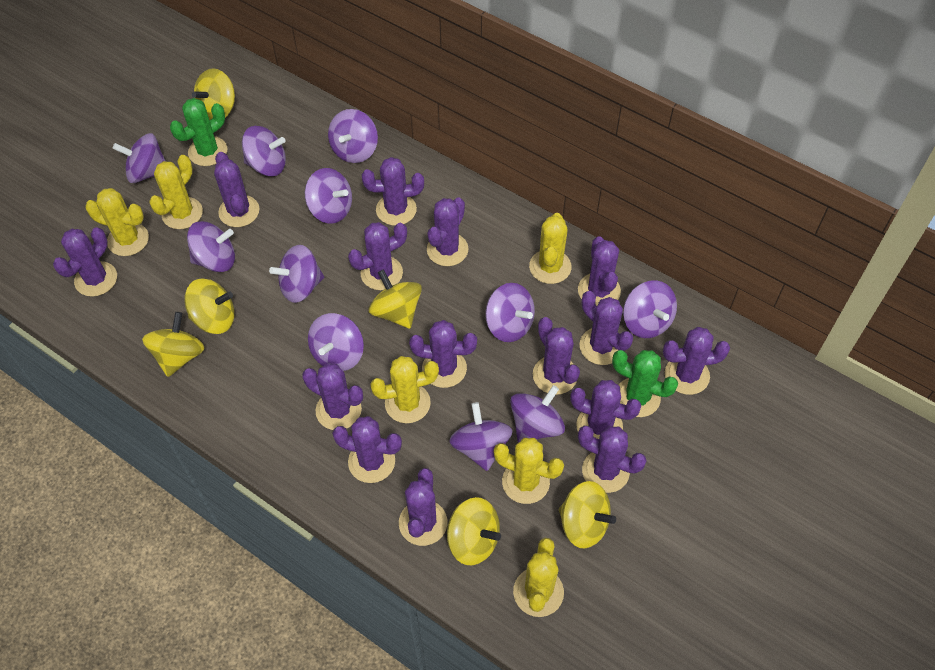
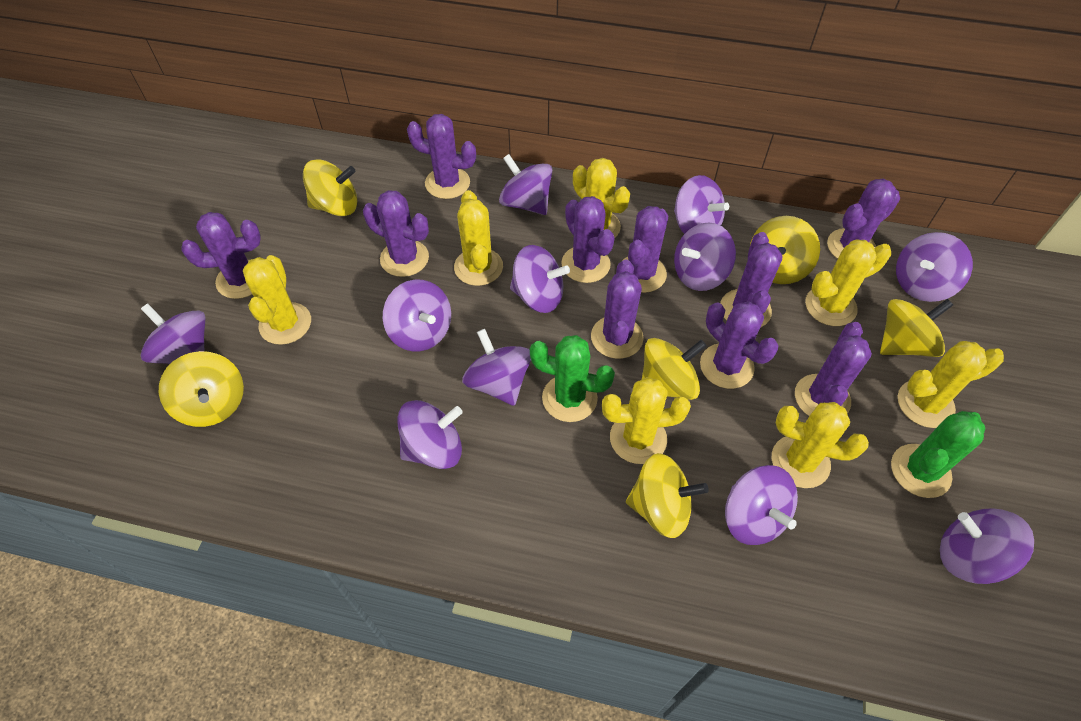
purple cactus: 15 -> 10
yellow cactus: 6 -> 7

